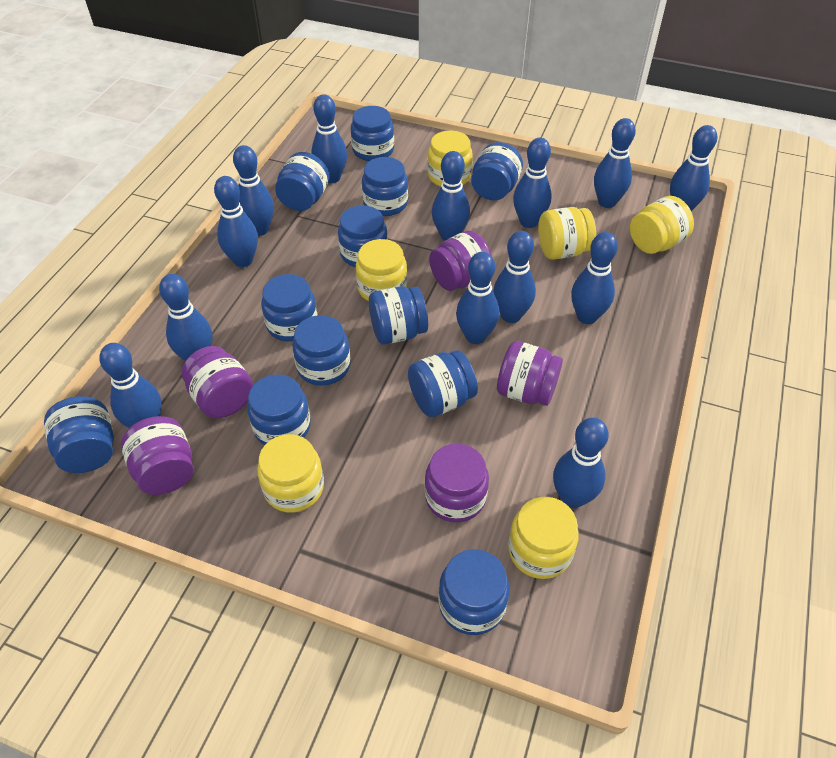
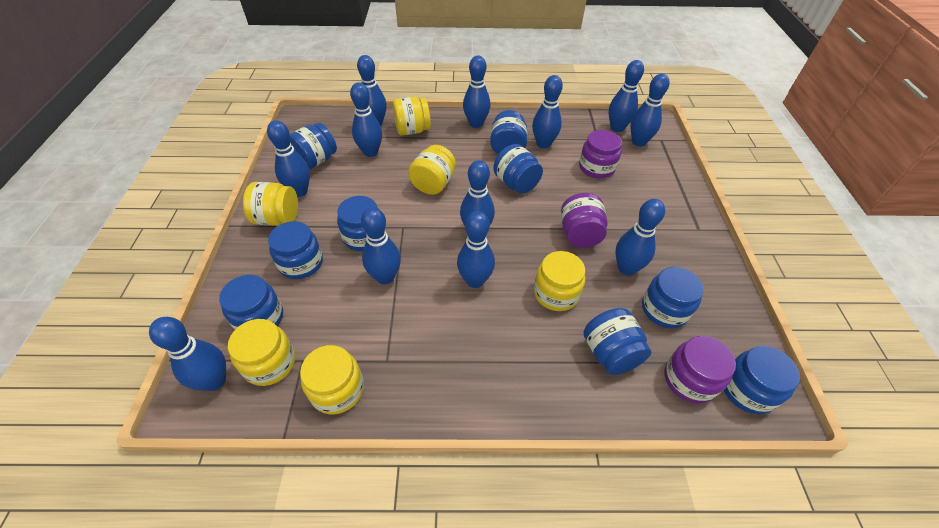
blue bowling pin: 13 -> 12
blue jar: 12 -> 9
purple jar: 5 -> 3

